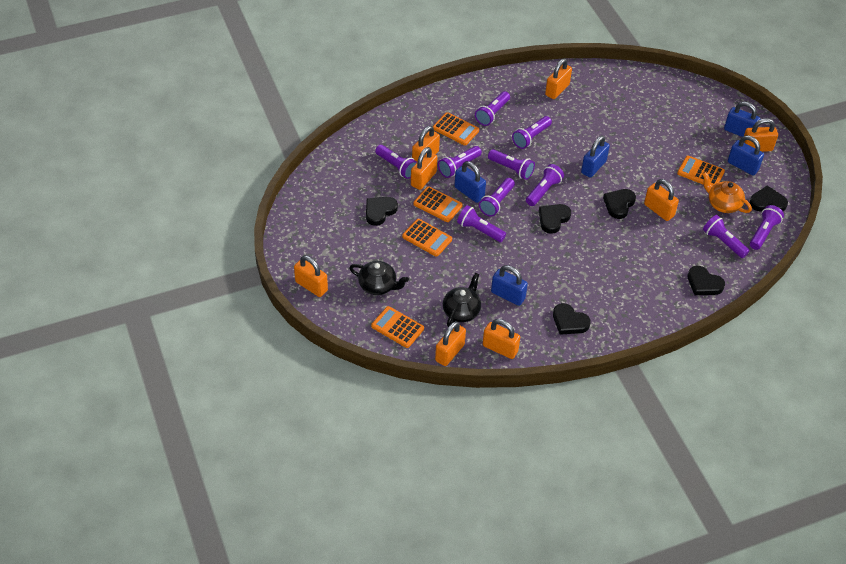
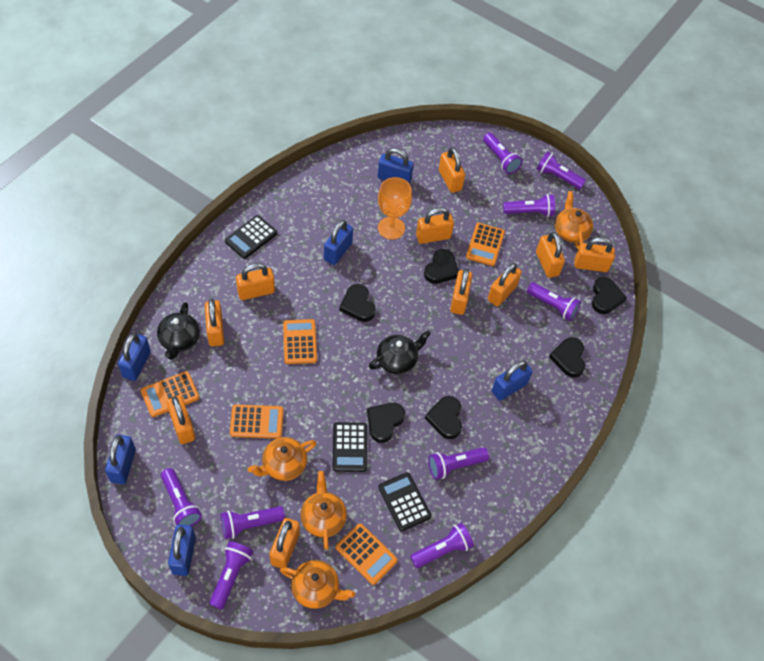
black calculator: 0 -> 3
blue padlock: 5 -> 6
orange goblet: 0 -> 1
orange padlock: 8 -> 10
orange teapot: 1 -> 4
purple flashlight: 10 -> 9

